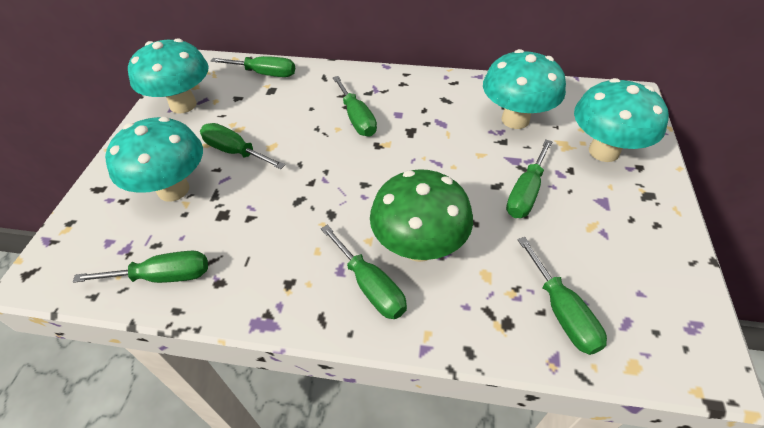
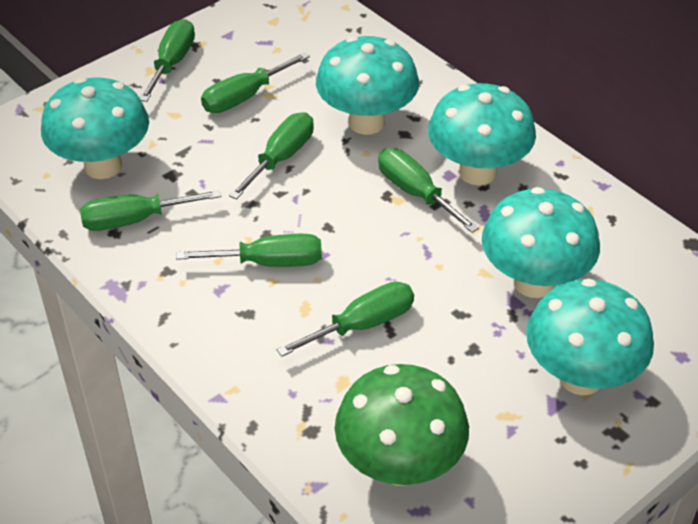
turquoise mushroom: 4 -> 5

